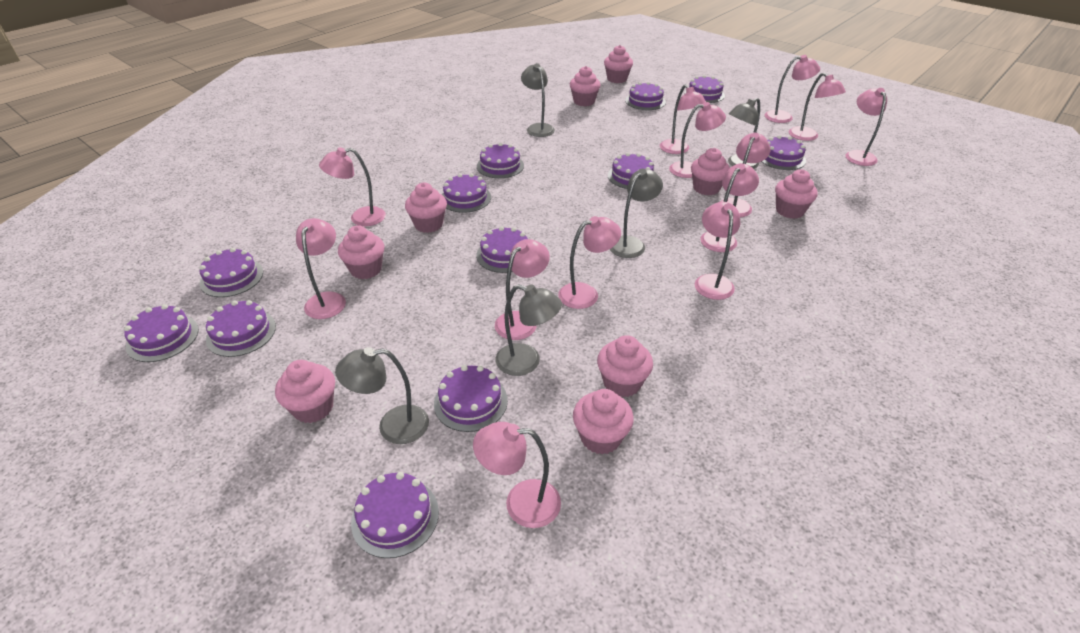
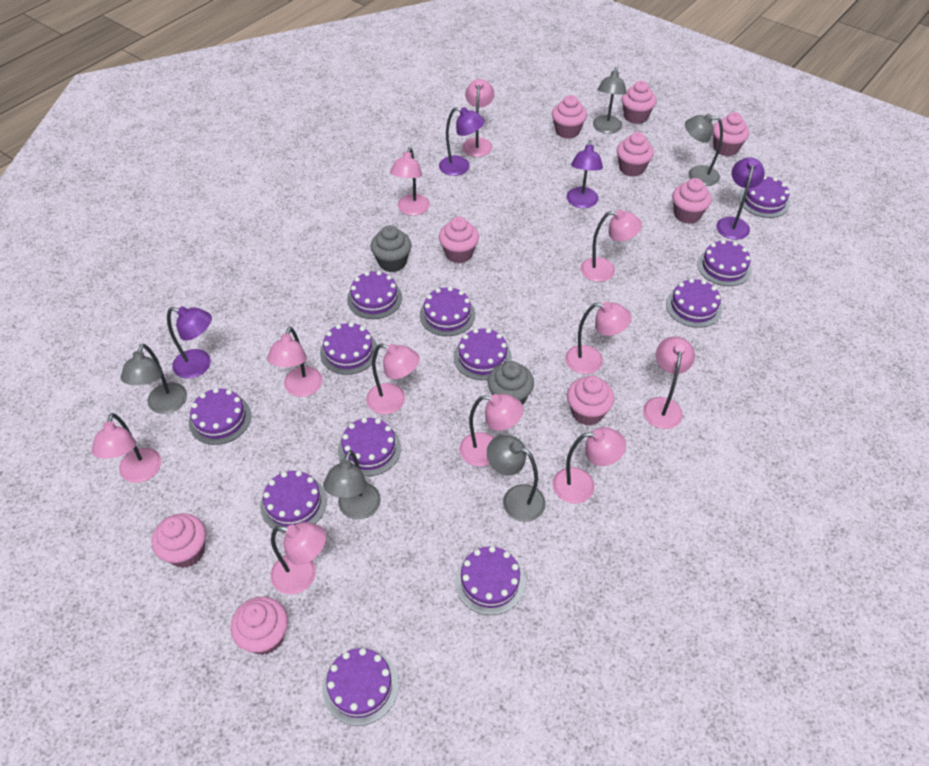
grey cupcake: 0 -> 2
pink lamp: 13 -> 11
purple lamp: 0 -> 4

